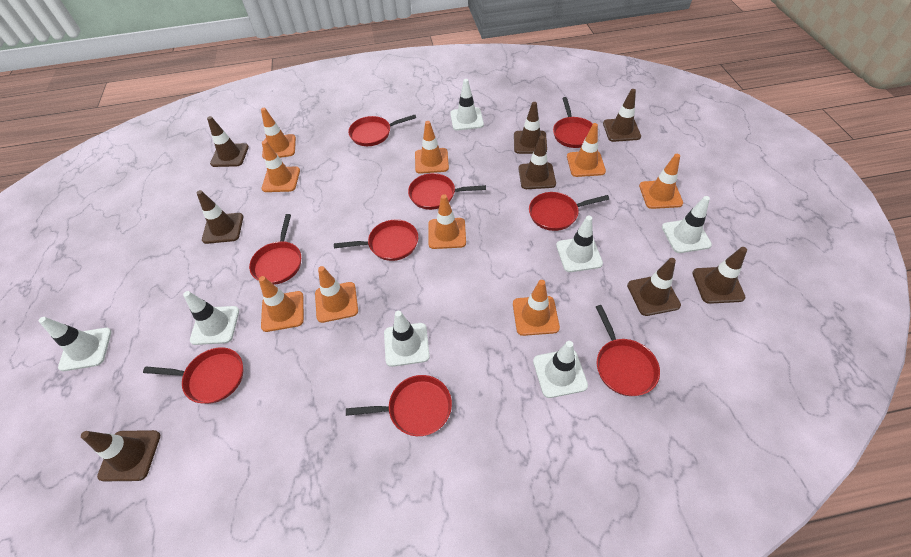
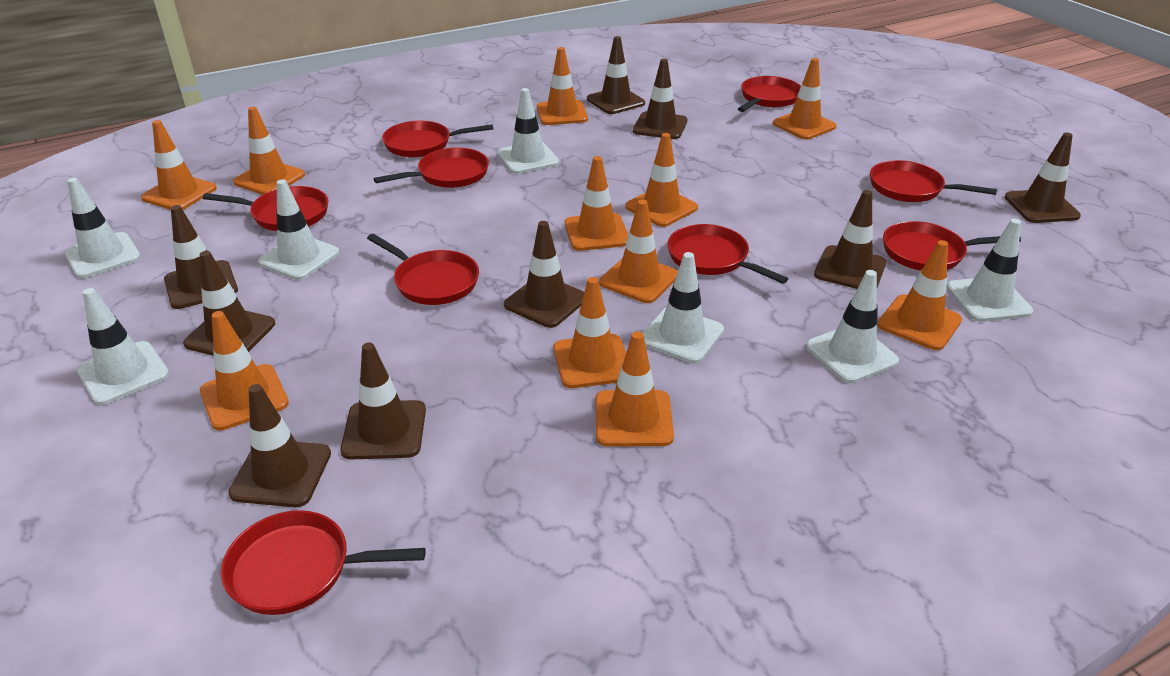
brown traffic cone: 8 -> 9
orange traffic cone: 9 -> 11

